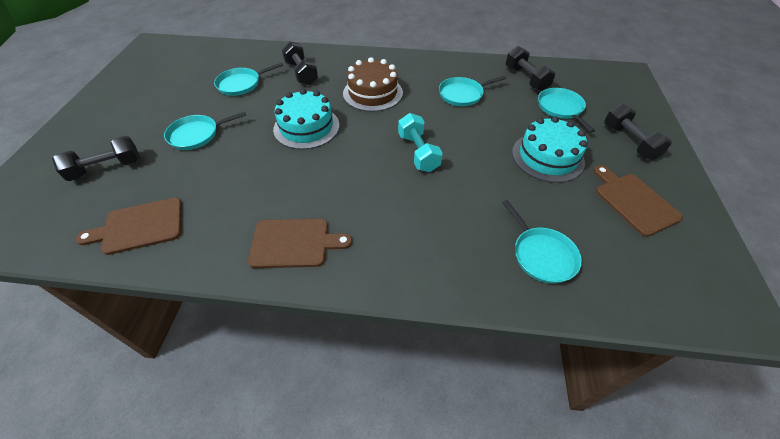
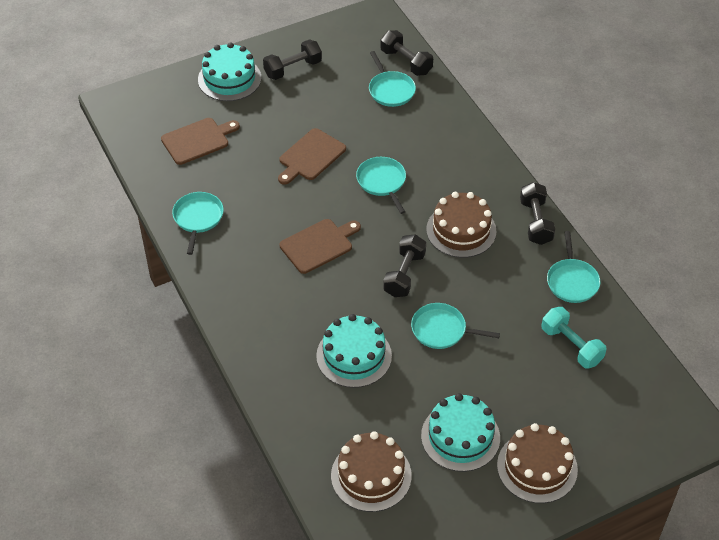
brown cake: 1 -> 3
turquoise cake: 2 -> 3

